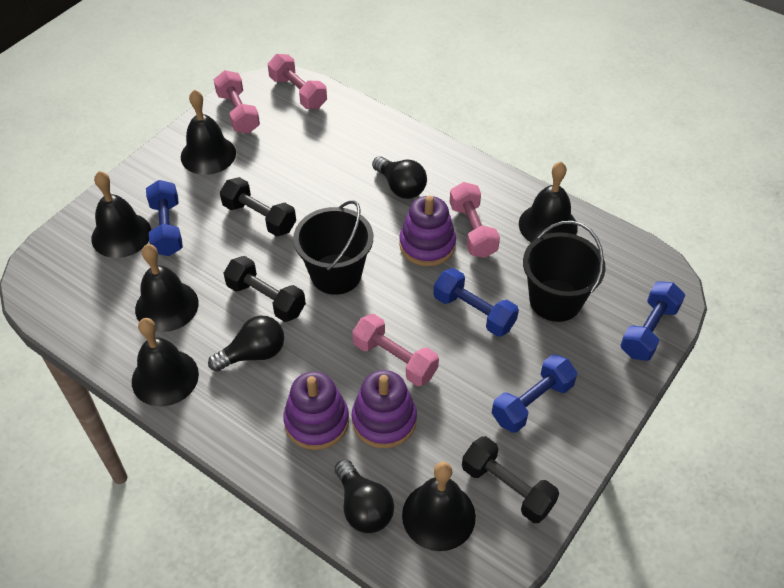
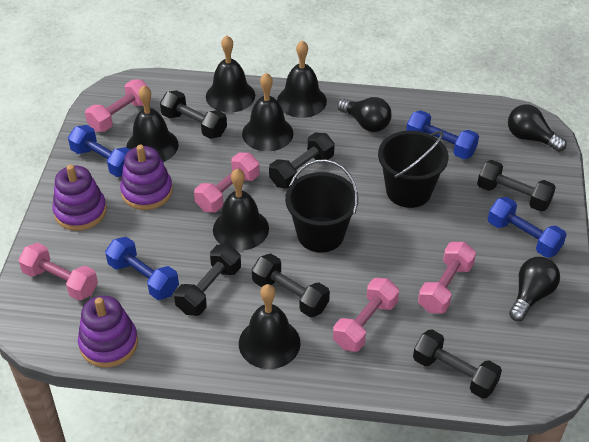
black dumbbell: 3 -> 6
pink dumbbell: 4 -> 5

